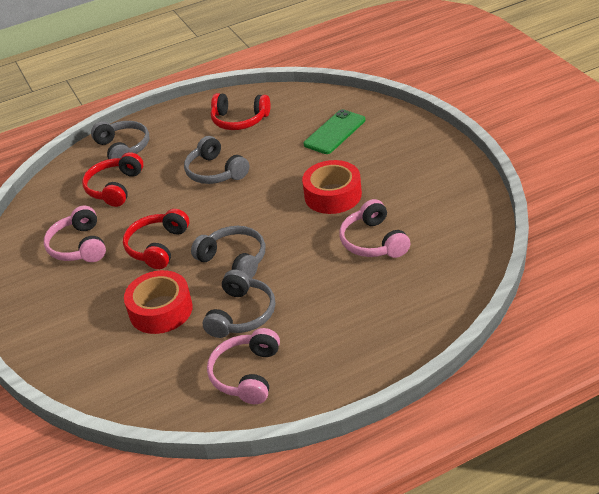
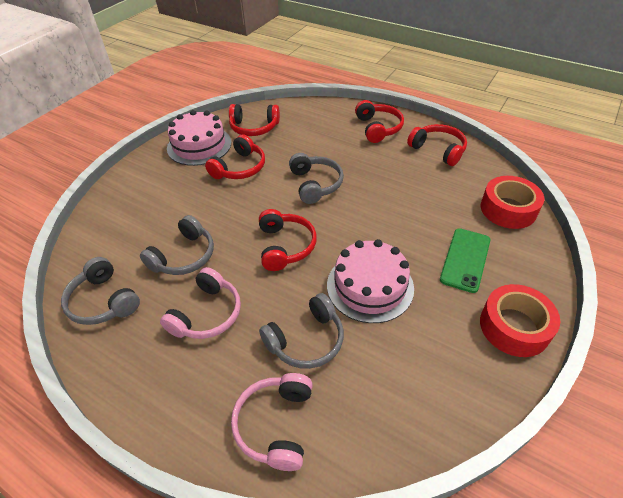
pink cake: 0 -> 2
pink headphones: 3 -> 2
red headphones: 3 -> 5

